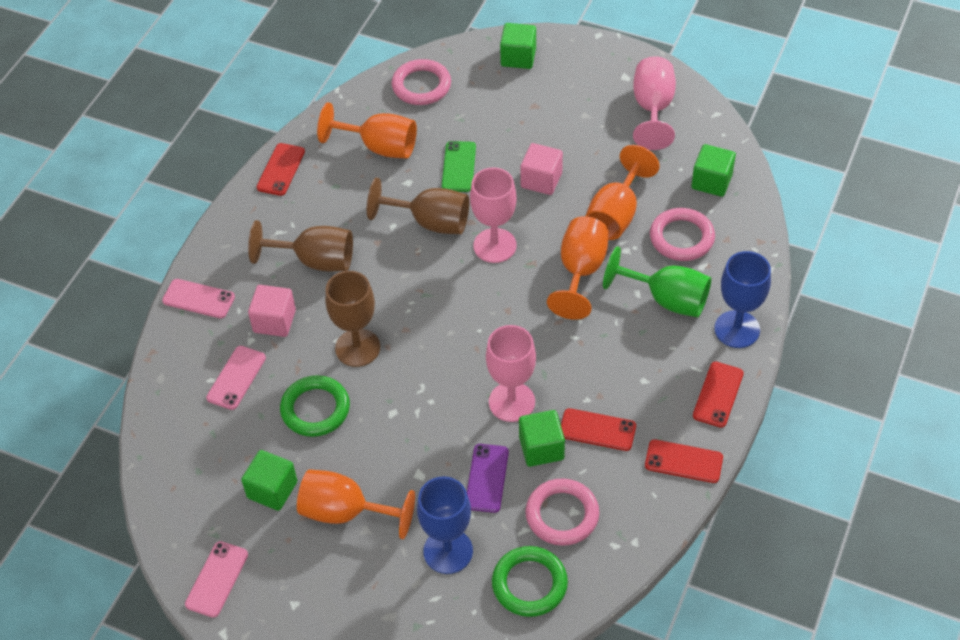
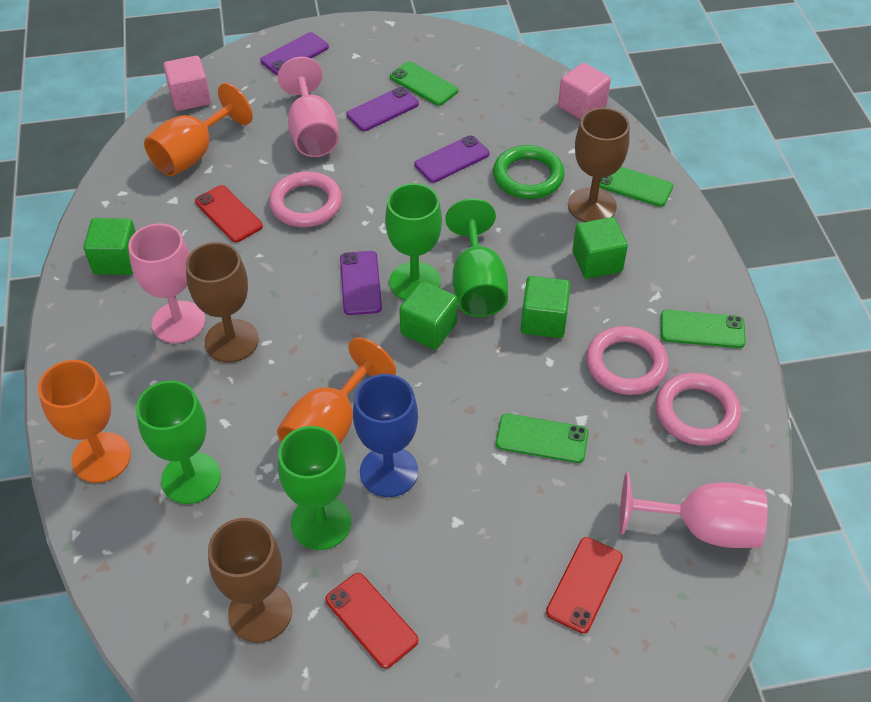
blue goblet: 2 -> 1
green goblet: 1 -> 4
green phone: 1 -> 4
green ring: 2 -> 1
orange goblet: 4 -> 3
pink phone: 3 -> 0
purple phone: 1 -> 4
red phone: 4 -> 3

